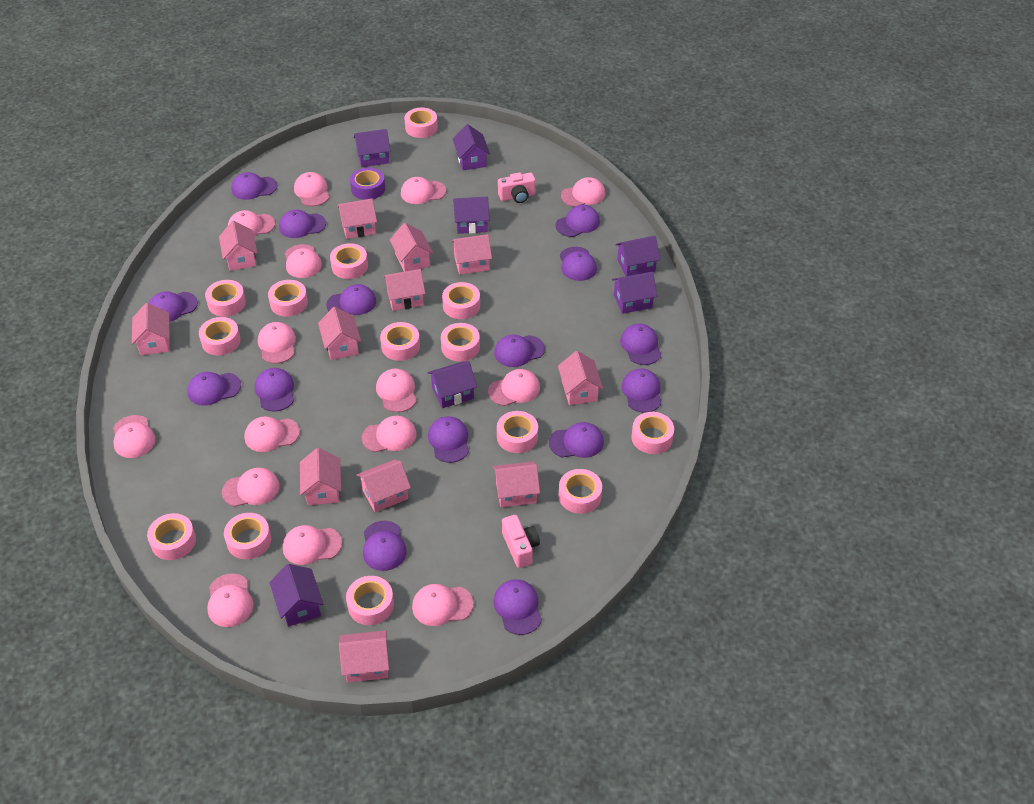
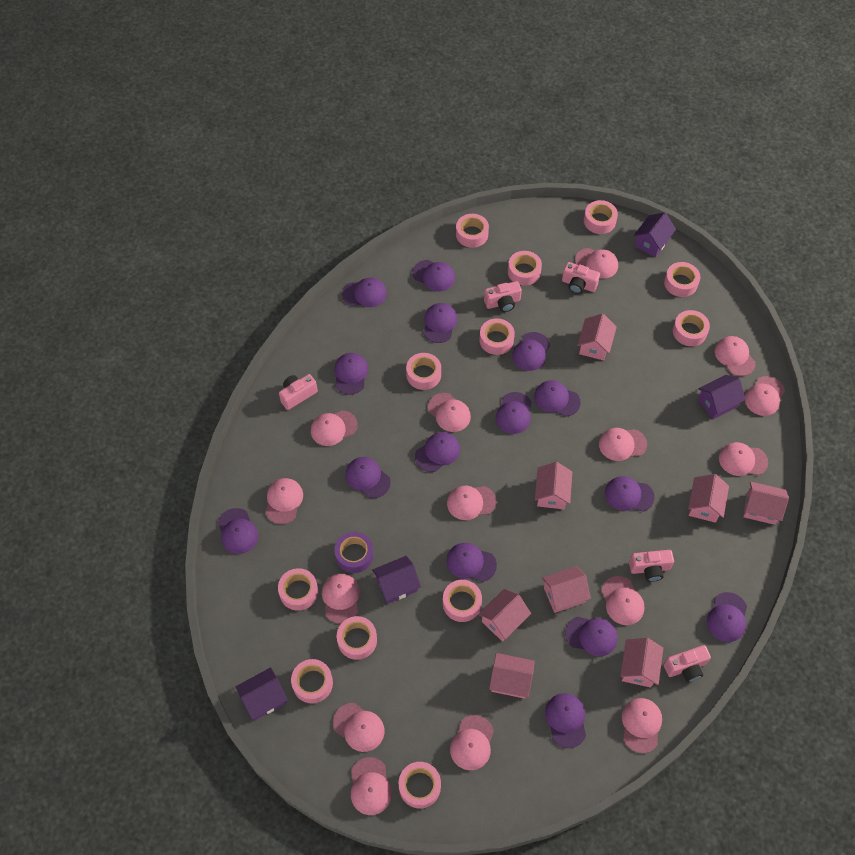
pink camera: 2 -> 5
pink house: 12 -> 8
pink tape: 14 -> 12
purple house: 7 -> 4

